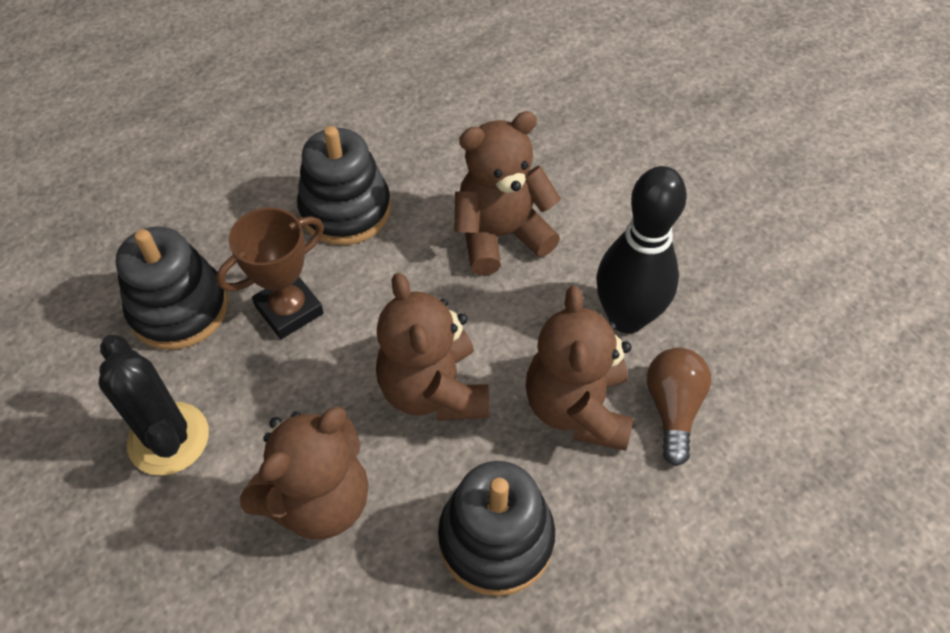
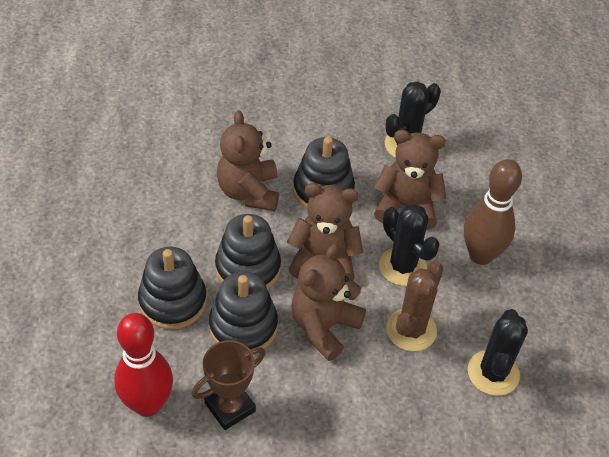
black bowling pin: 1 -> 0
black cactus: 1 -> 3
black stacking toy: 3 -> 4
brown bowling pin: 0 -> 1
brown cactus: 0 -> 1
brown light bulb: 1 -> 0
red bowling pin: 0 -> 1

